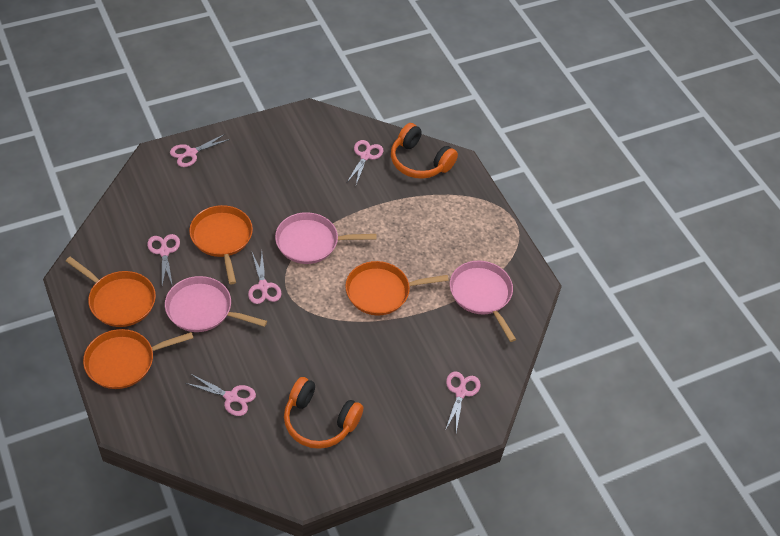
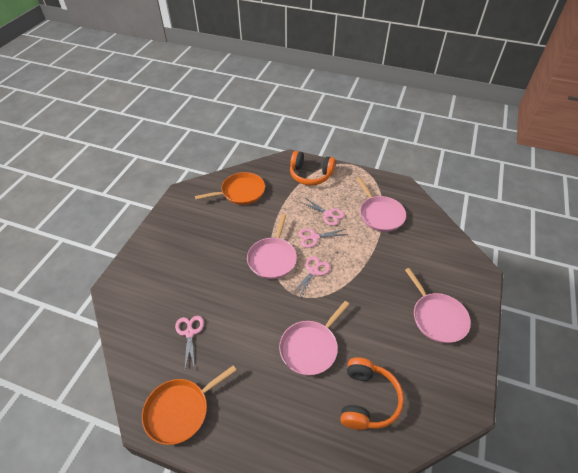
orange pan: 4 -> 2
pink pan: 3 -> 4
pink scissors: 6 -> 4

